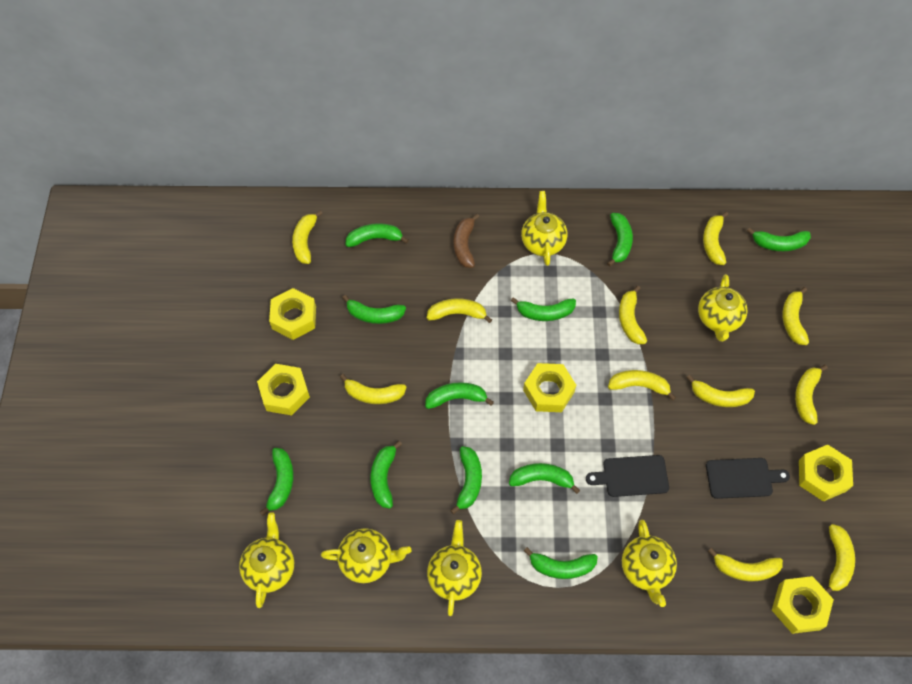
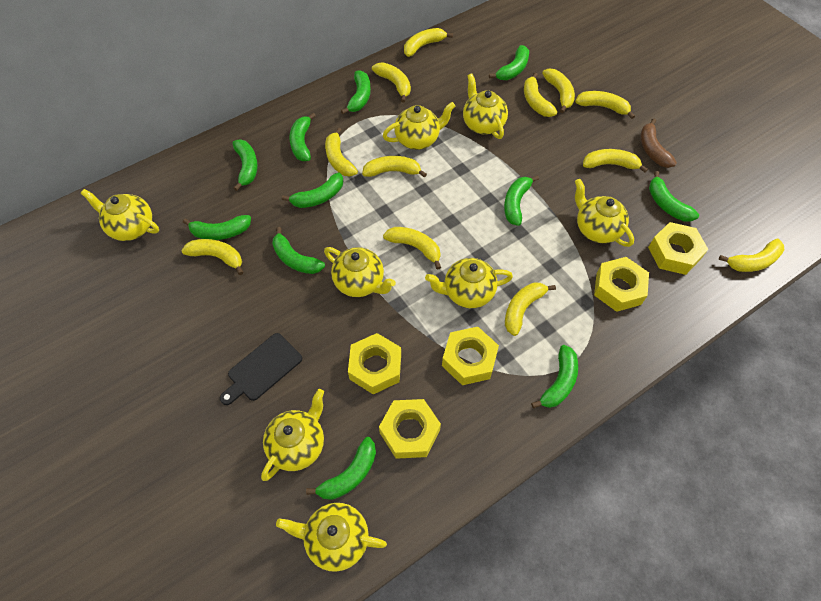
black cutting board: 2 -> 1
yellow banana: 11 -> 12
yellow teapot: 6 -> 8

